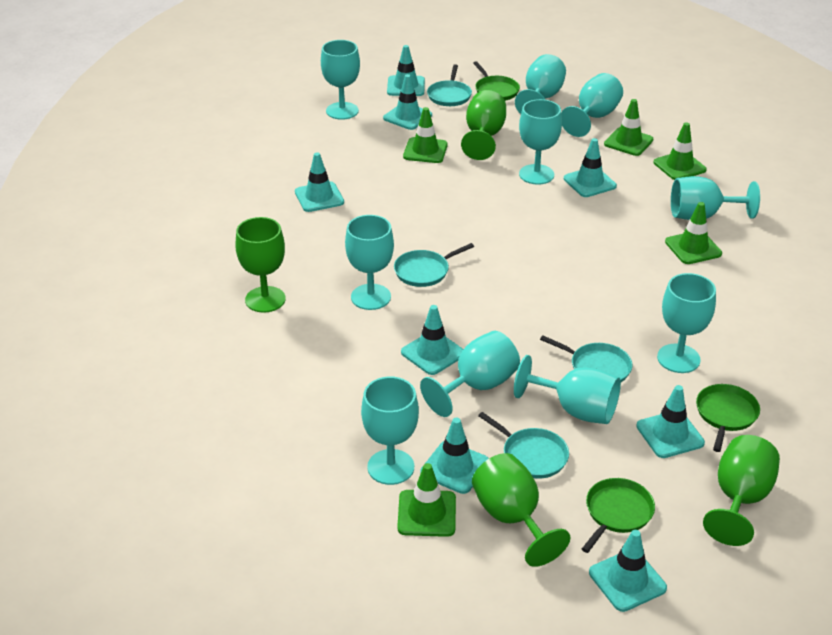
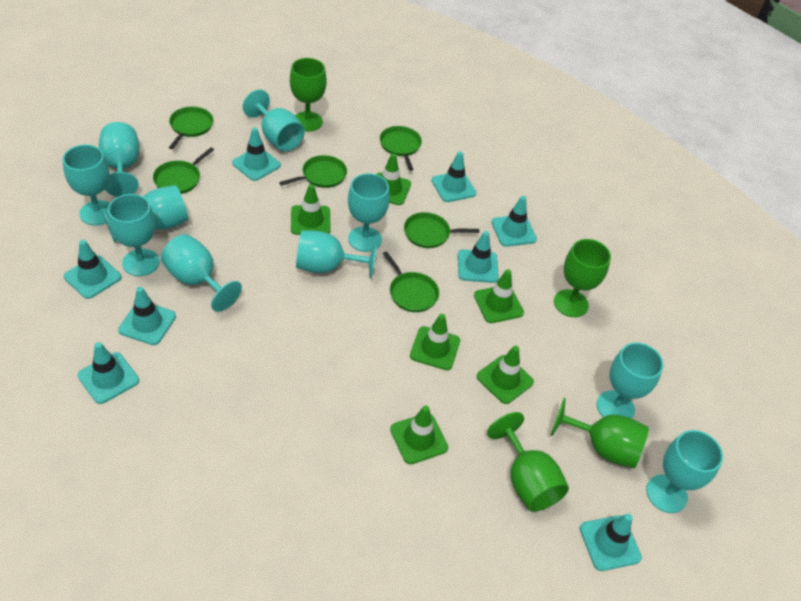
green pan: 3 -> 6
green traffic cone: 5 -> 6
turquoise pan: 4 -> 0

